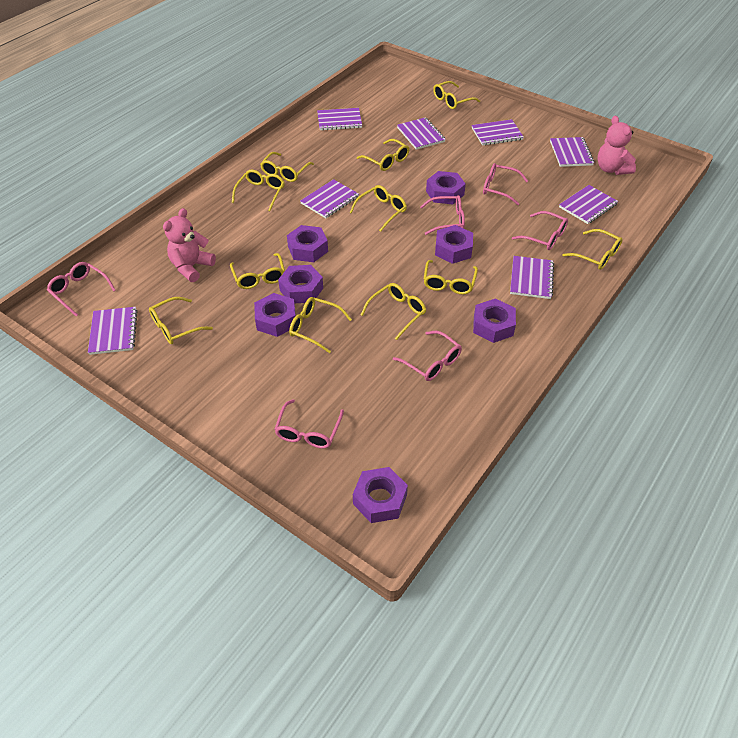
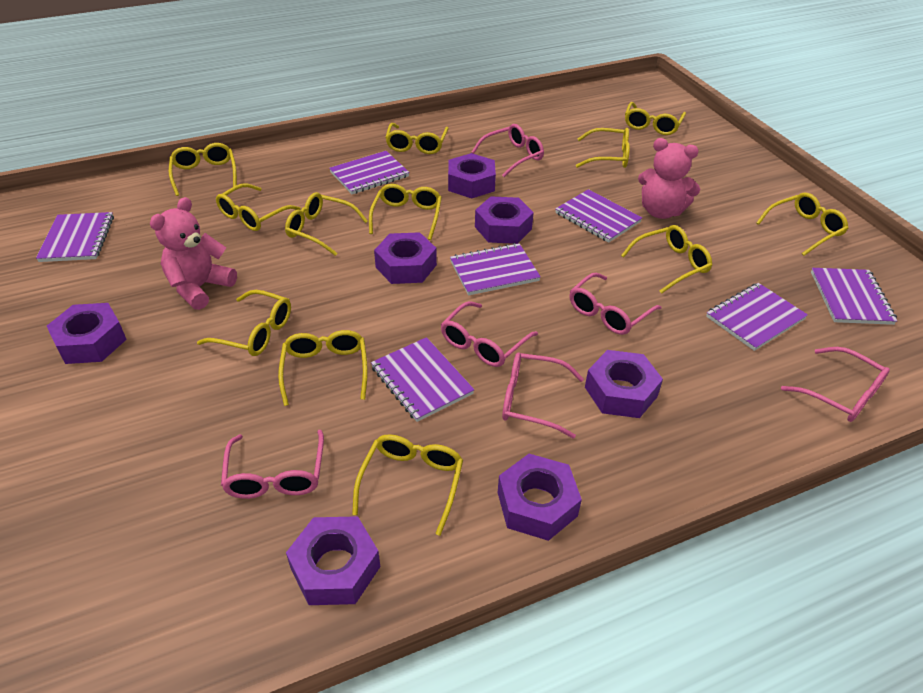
purple notebook: 8 -> 7
yellow glasses: 11 -> 12

